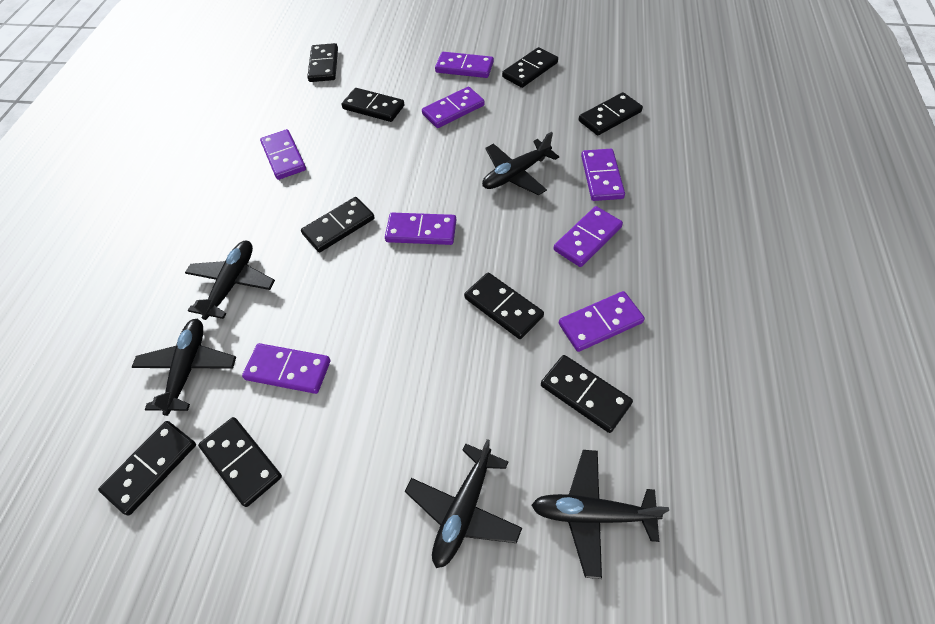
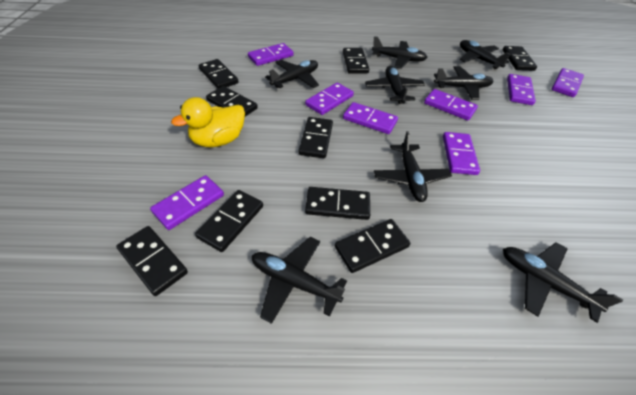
black plane: 5 -> 8
yellow duck: 0 -> 1

